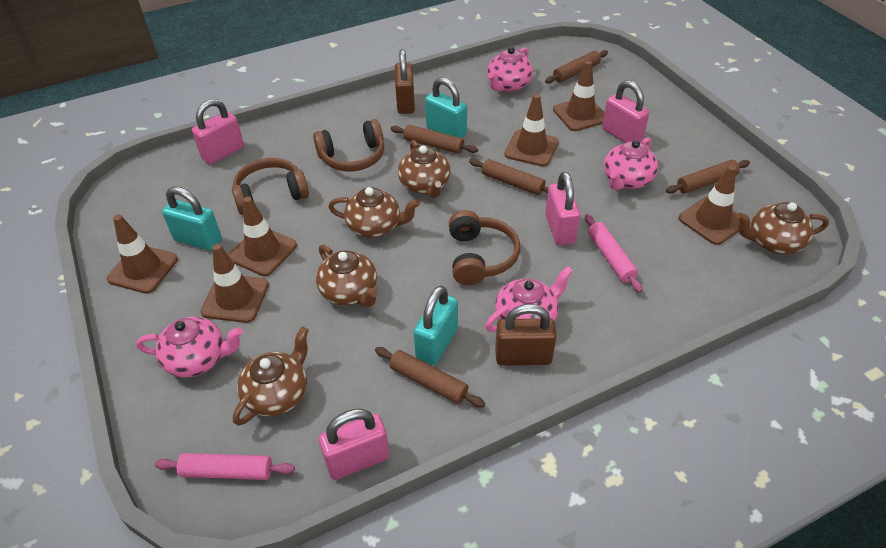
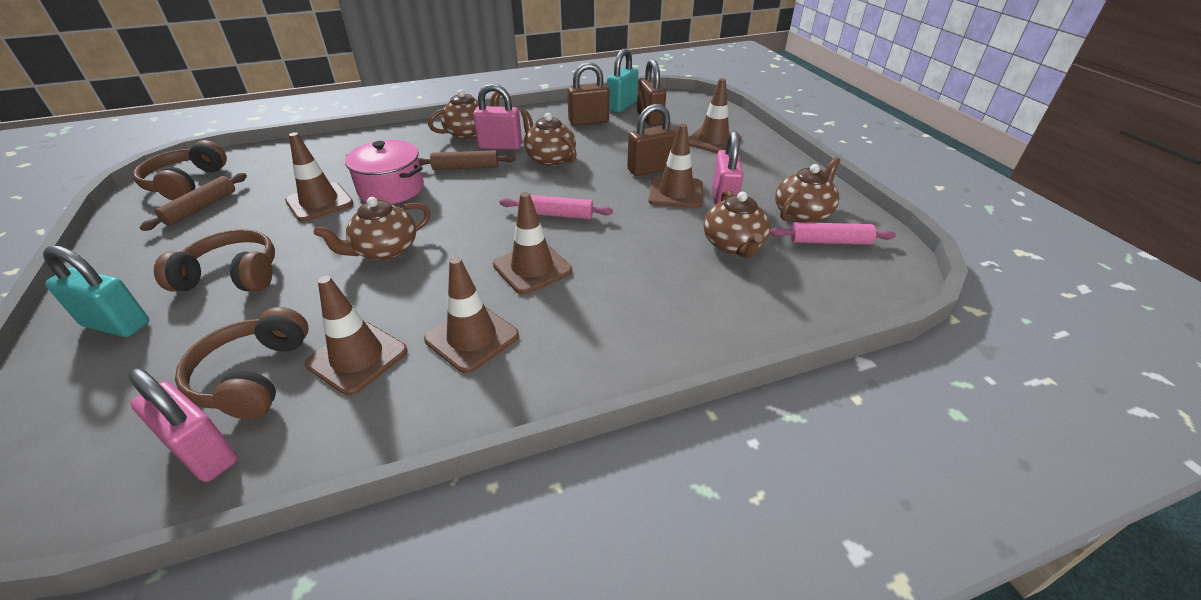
brown padlock: 2 -> 3
brown rolling pin: 5 -> 2
pink padlock: 4 -> 3
pink pot: 0 -> 1
pink teapot: 4 -> 0
turquoise padlock: 3 -> 2

